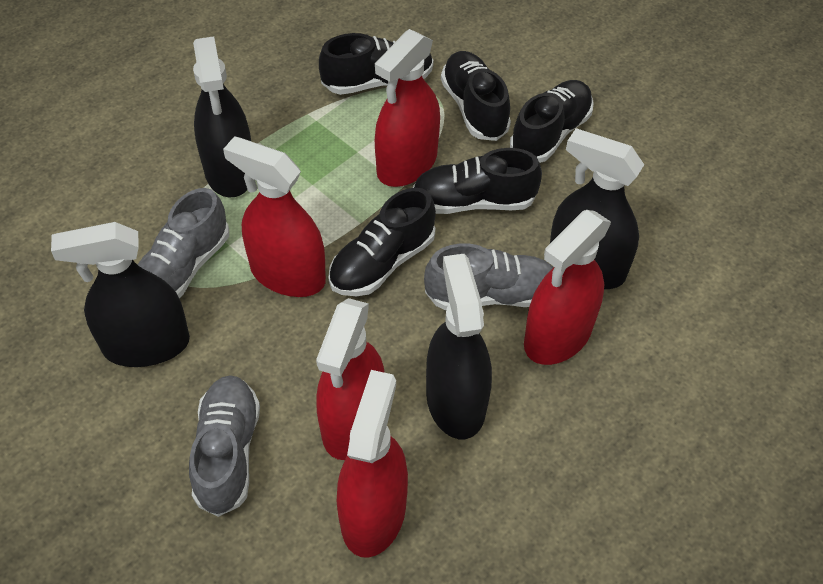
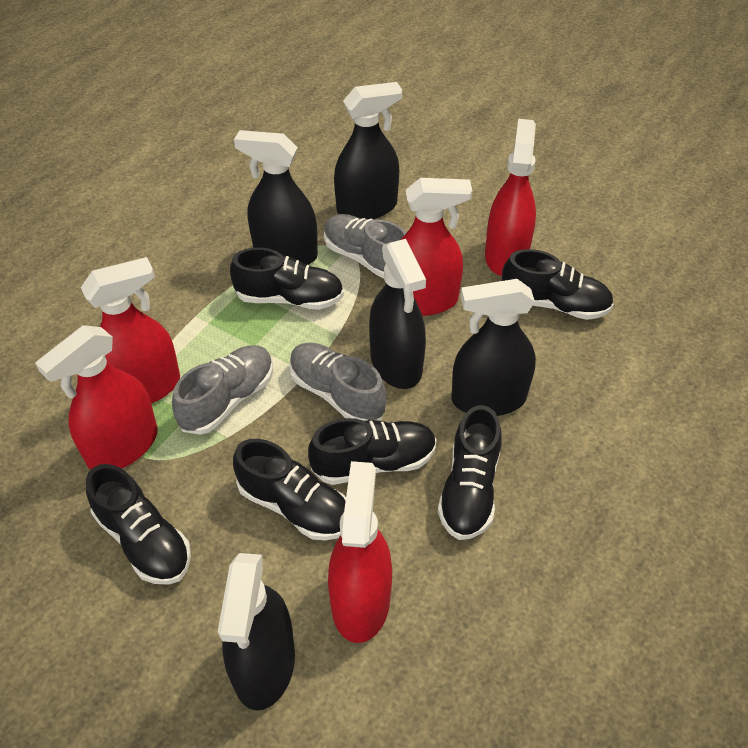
black shoe: 5 -> 6
black spray bottle: 4 -> 5

